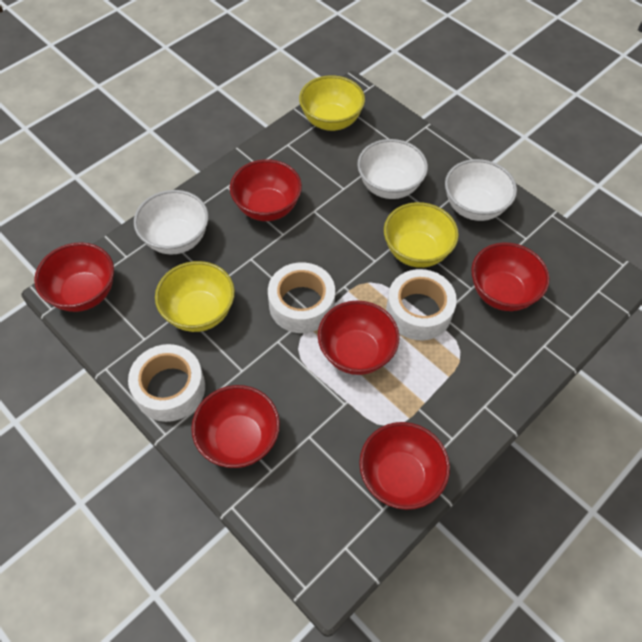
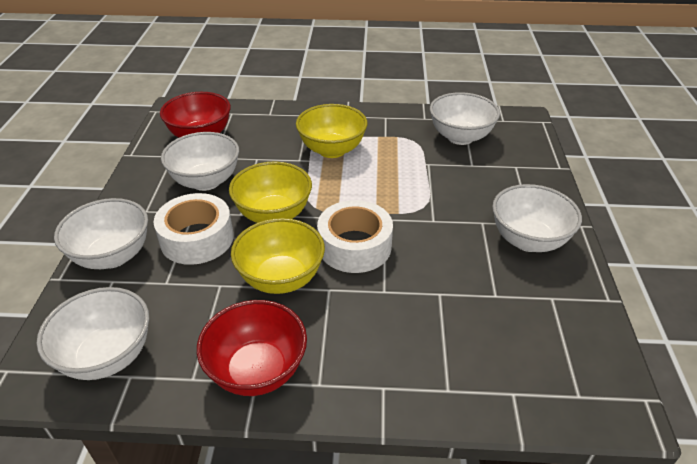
red bowl: 6 -> 2
white bowl: 3 -> 5
white tape: 3 -> 2

